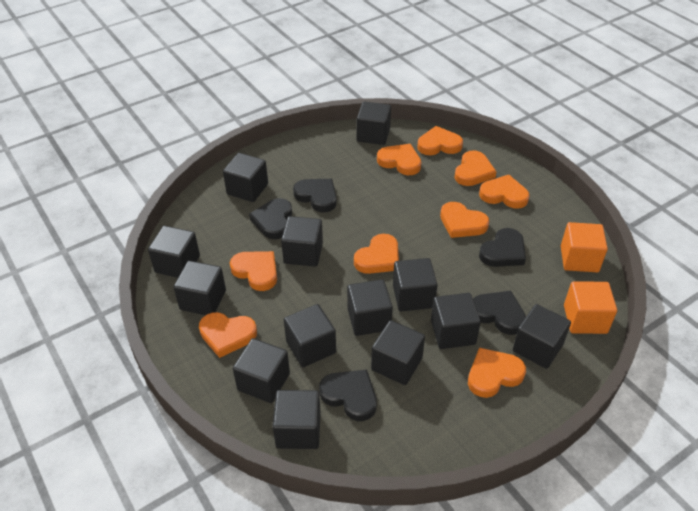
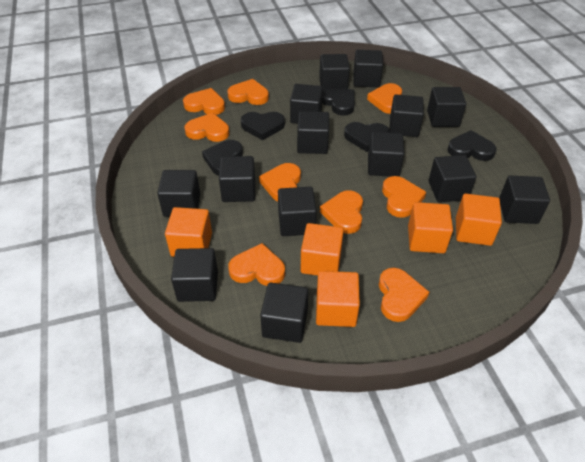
black cube: 13 -> 14
orange cube: 2 -> 5

